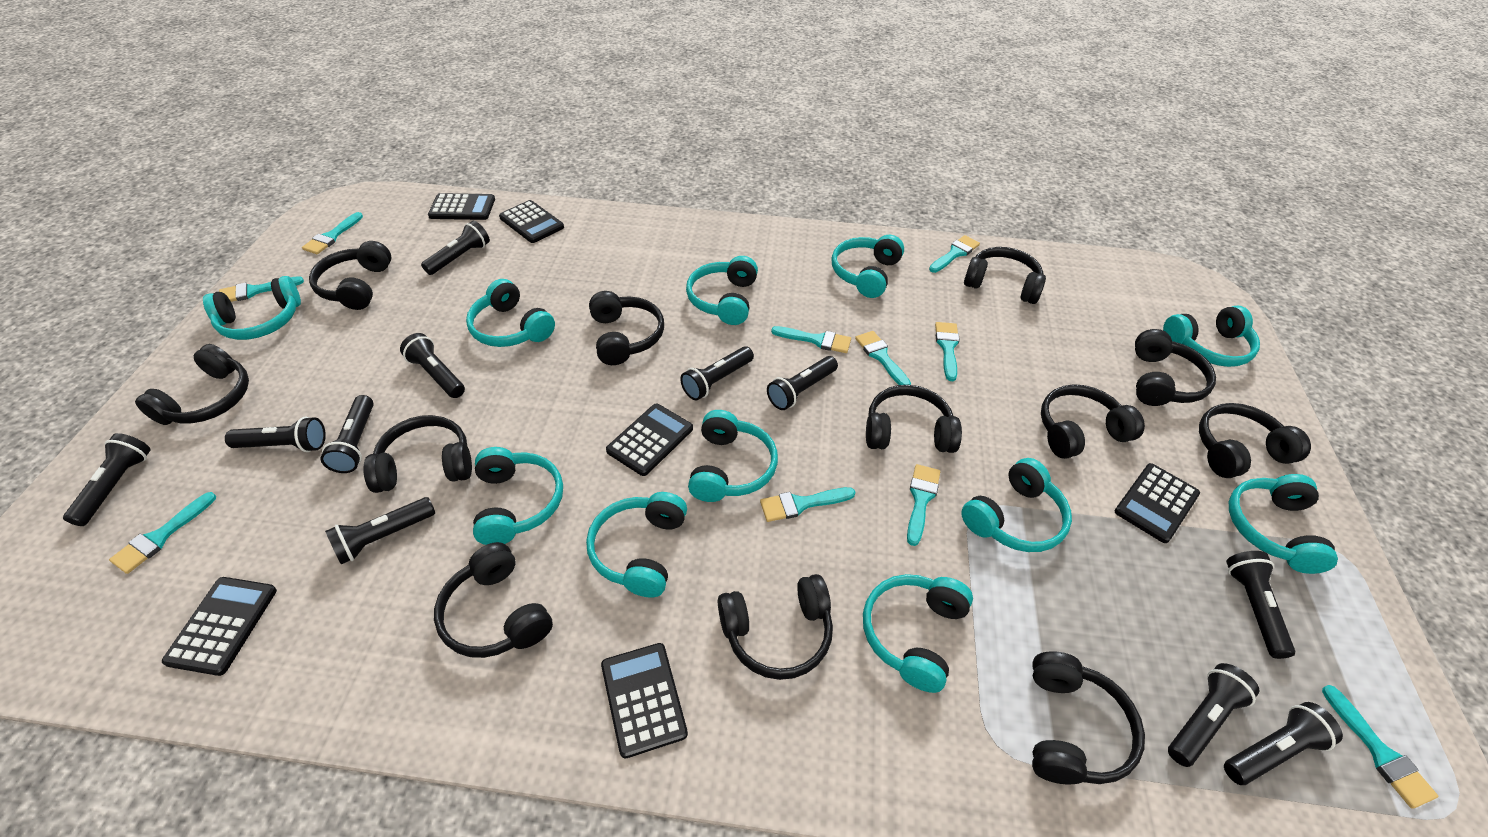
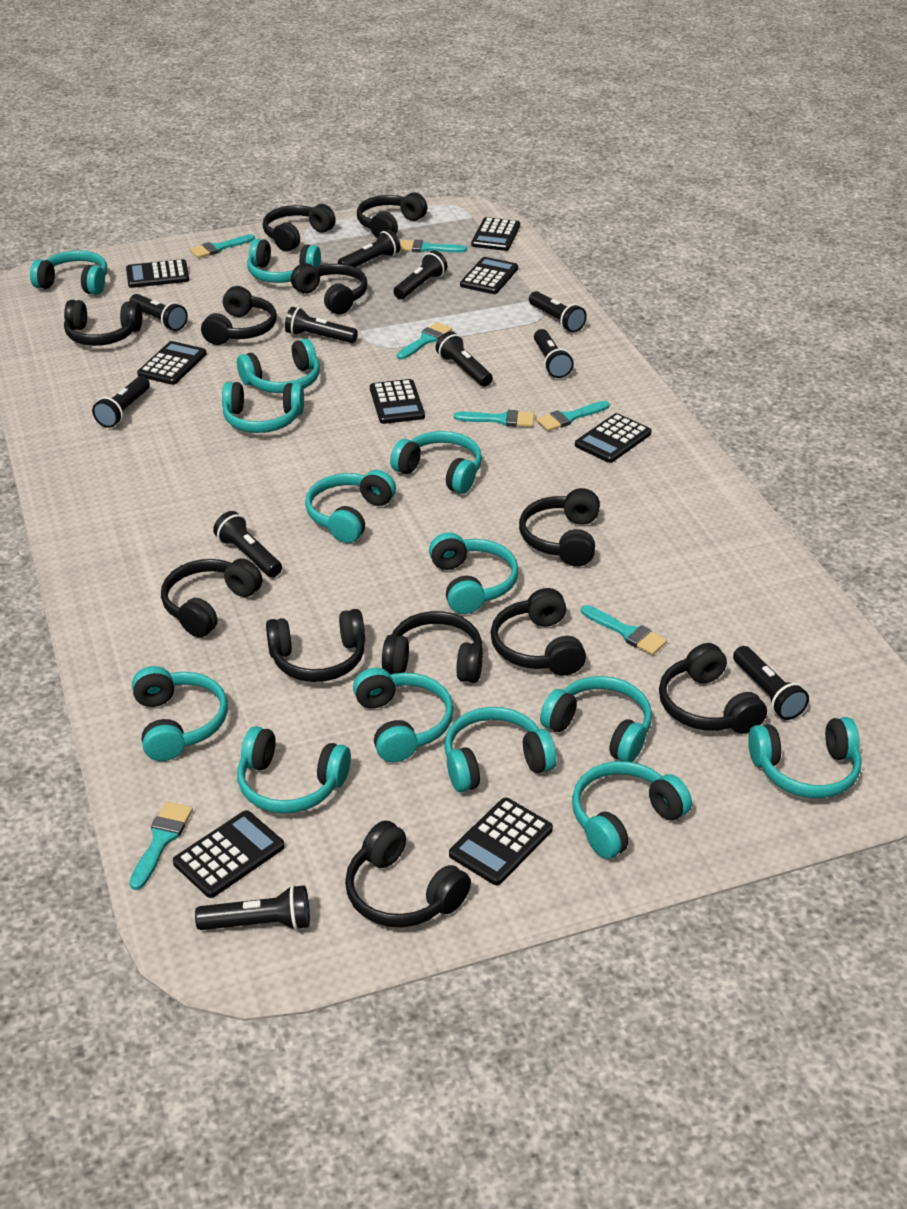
black calculator: 6 -> 8
turquoise brush: 10 -> 7
turquoise headphones: 11 -> 14

